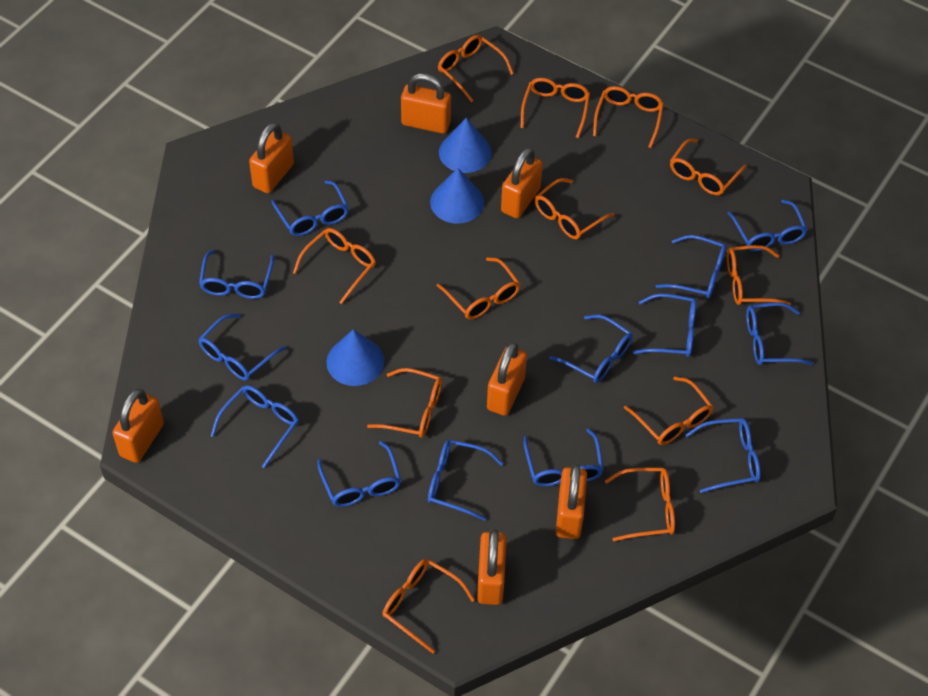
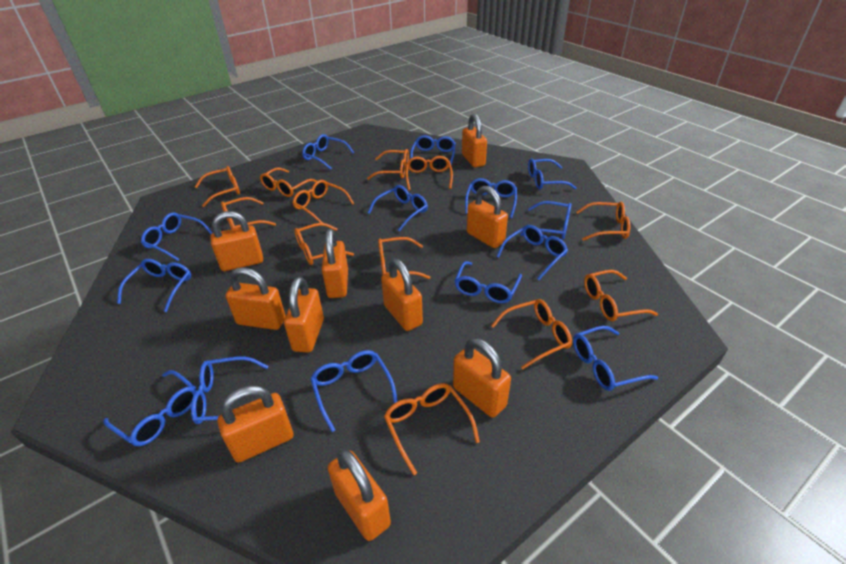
blue cone: 3 -> 0
blue glasses: 13 -> 14
orange padlock: 7 -> 10

